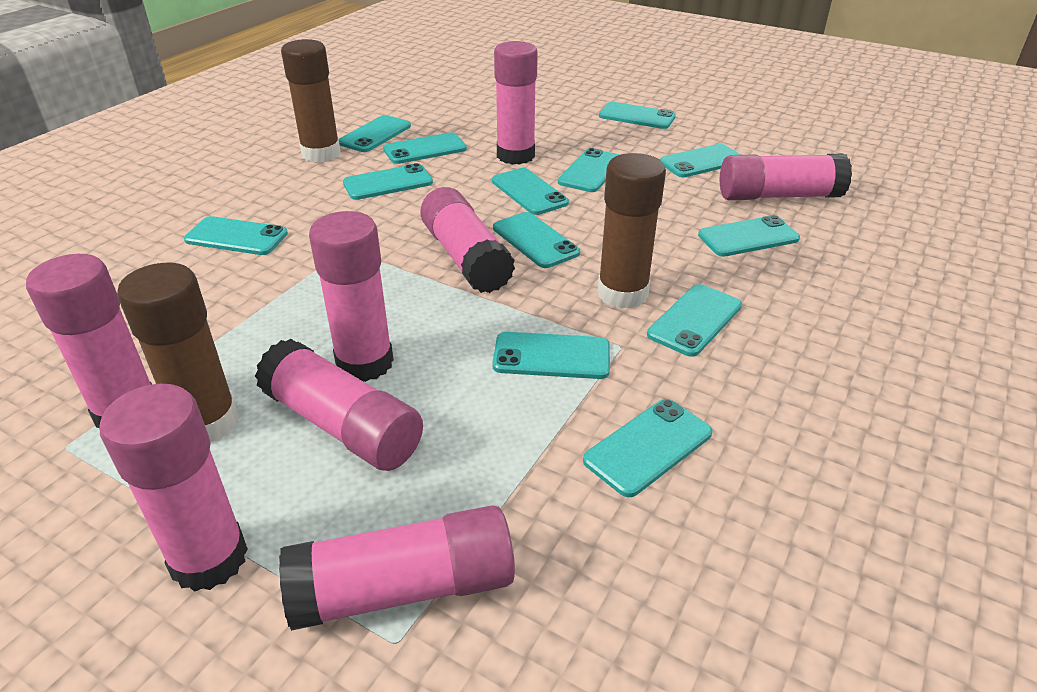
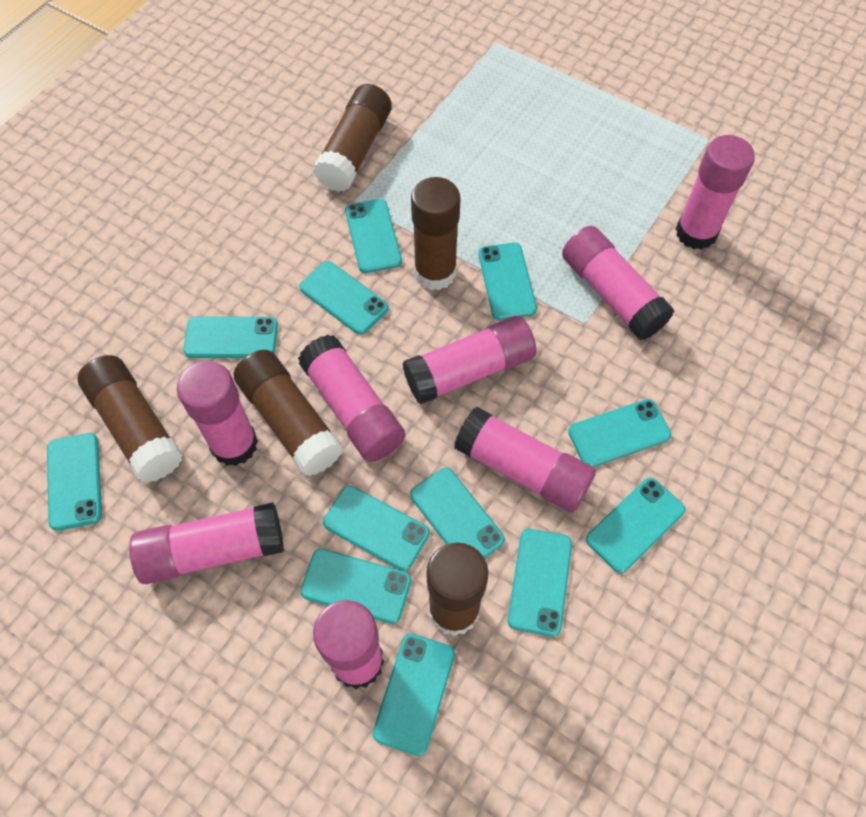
brown glue stick: 3 -> 5
turquoise phone: 13 -> 12

